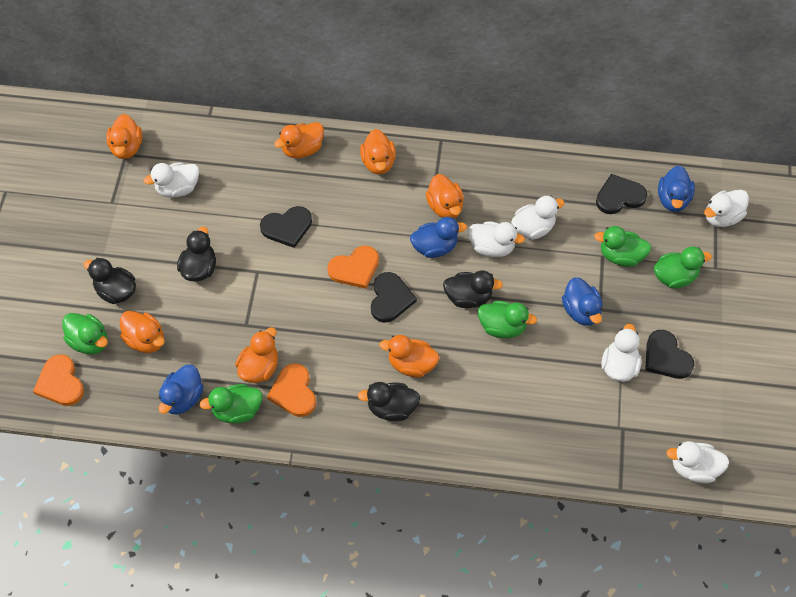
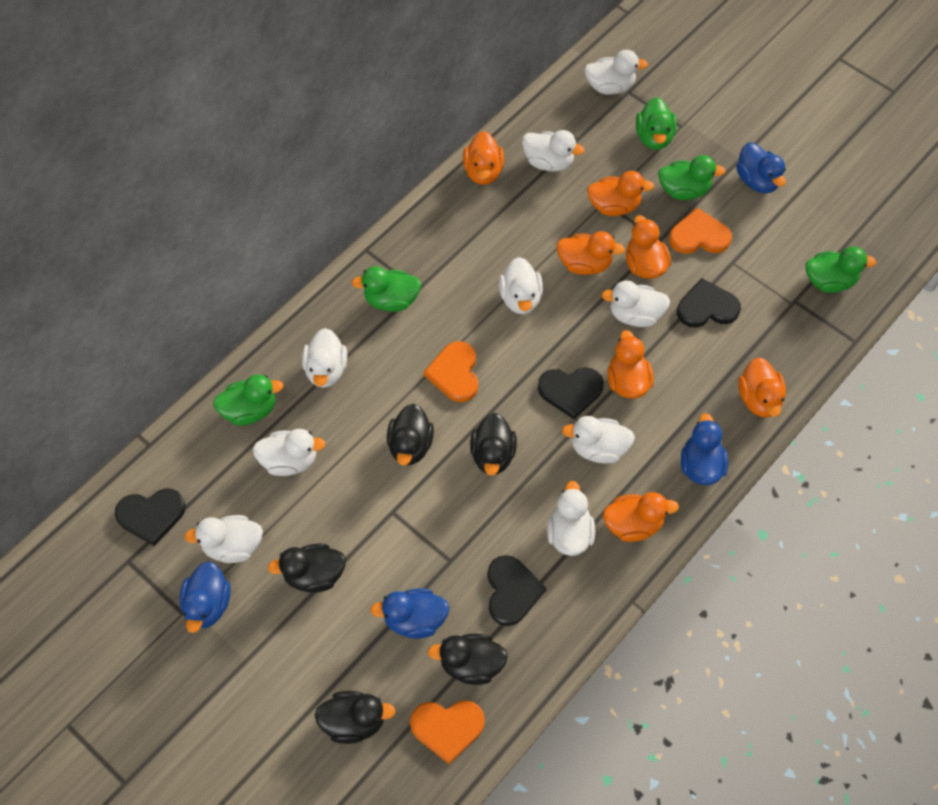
black duck: 4 -> 5
white duck: 6 -> 9

